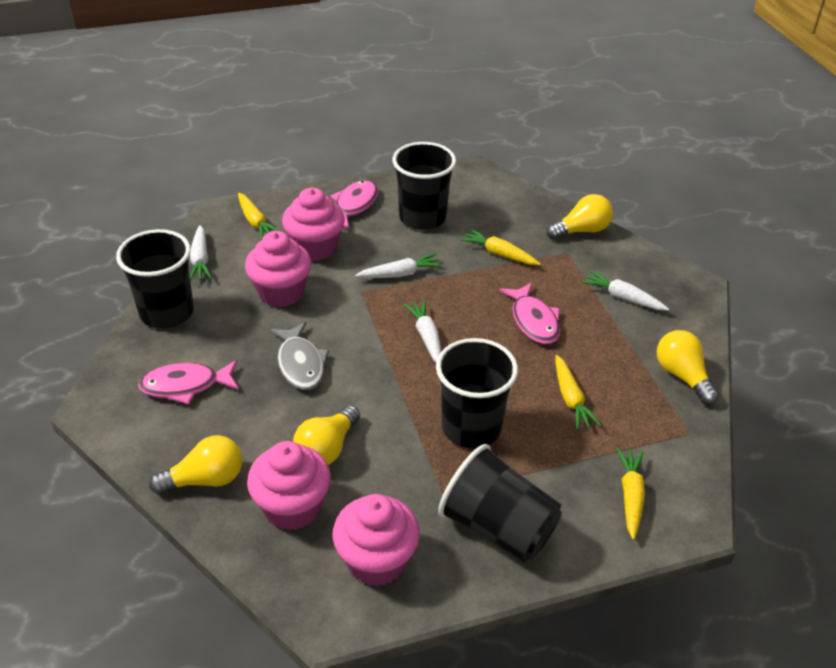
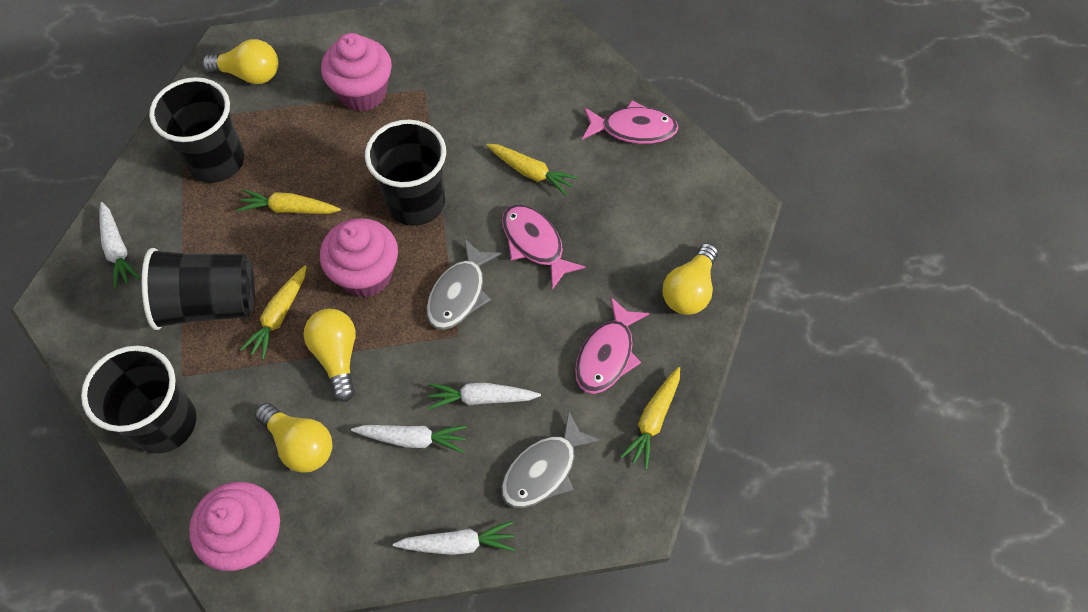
grey fish: 1 -> 2
pink cupcake: 4 -> 3

